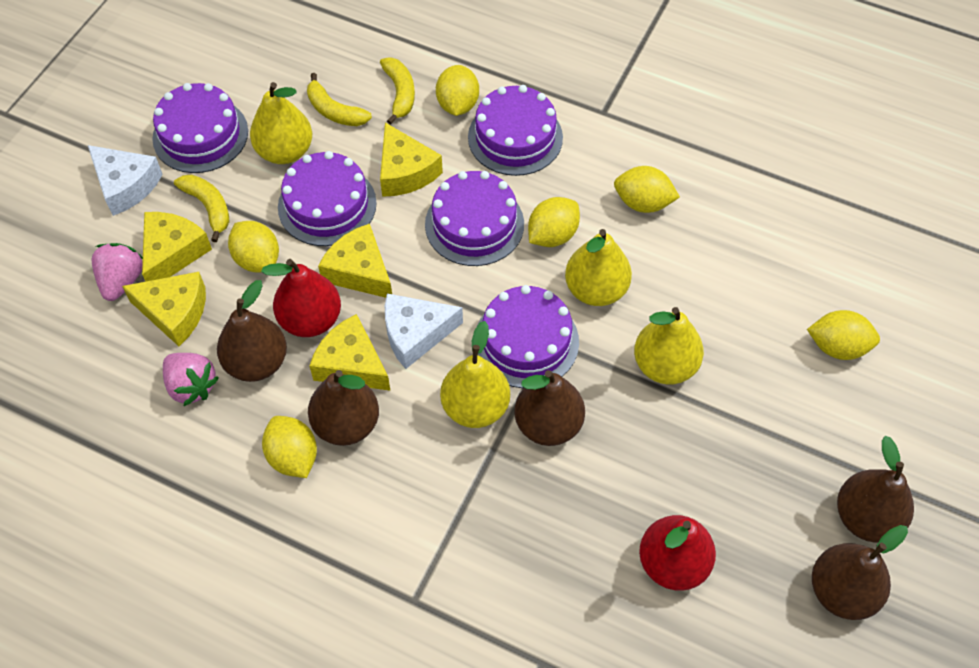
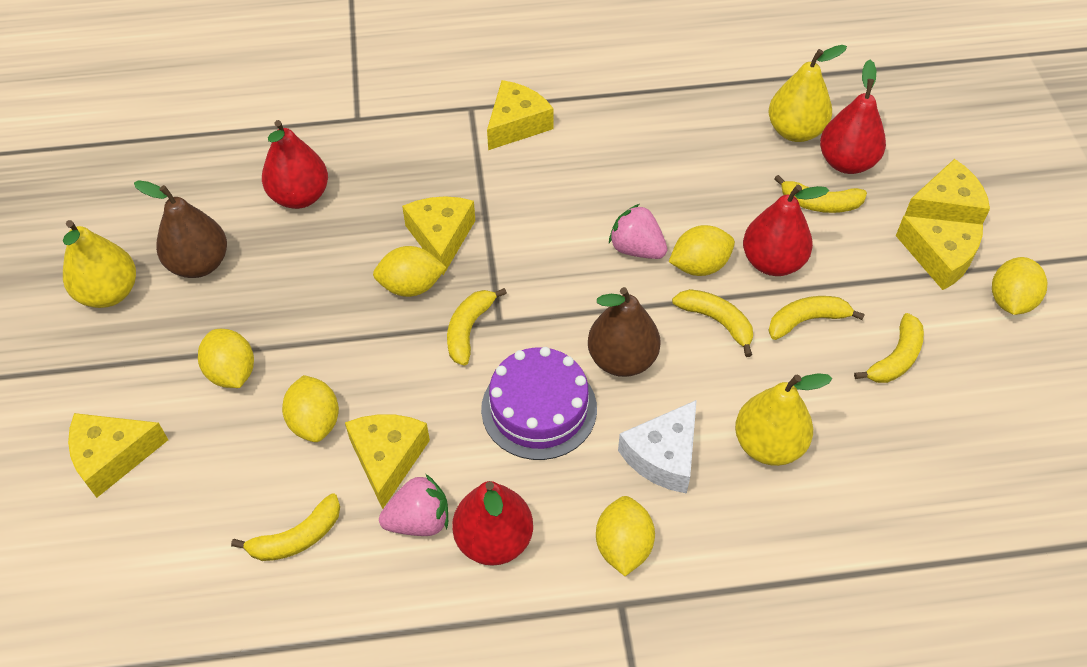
brown pear: 5 -> 2
purple cake: 5 -> 1
red pear: 2 -> 4
white cheese: 2 -> 1
yellow banana: 3 -> 6
yellow cheese: 5 -> 6
yellow pear: 4 -> 3

